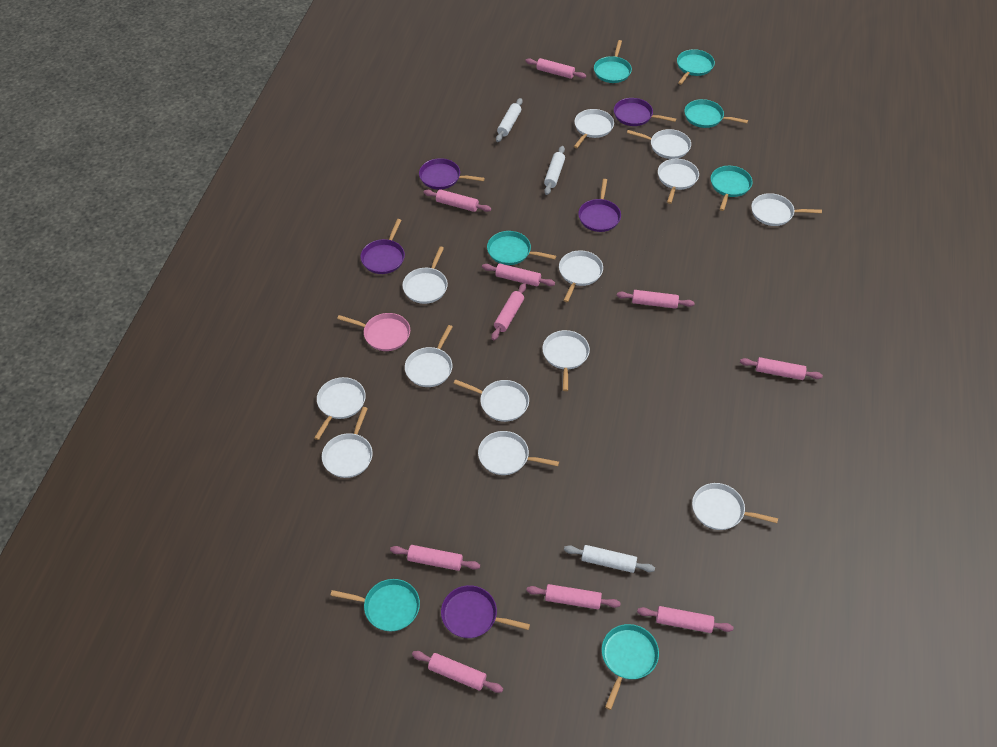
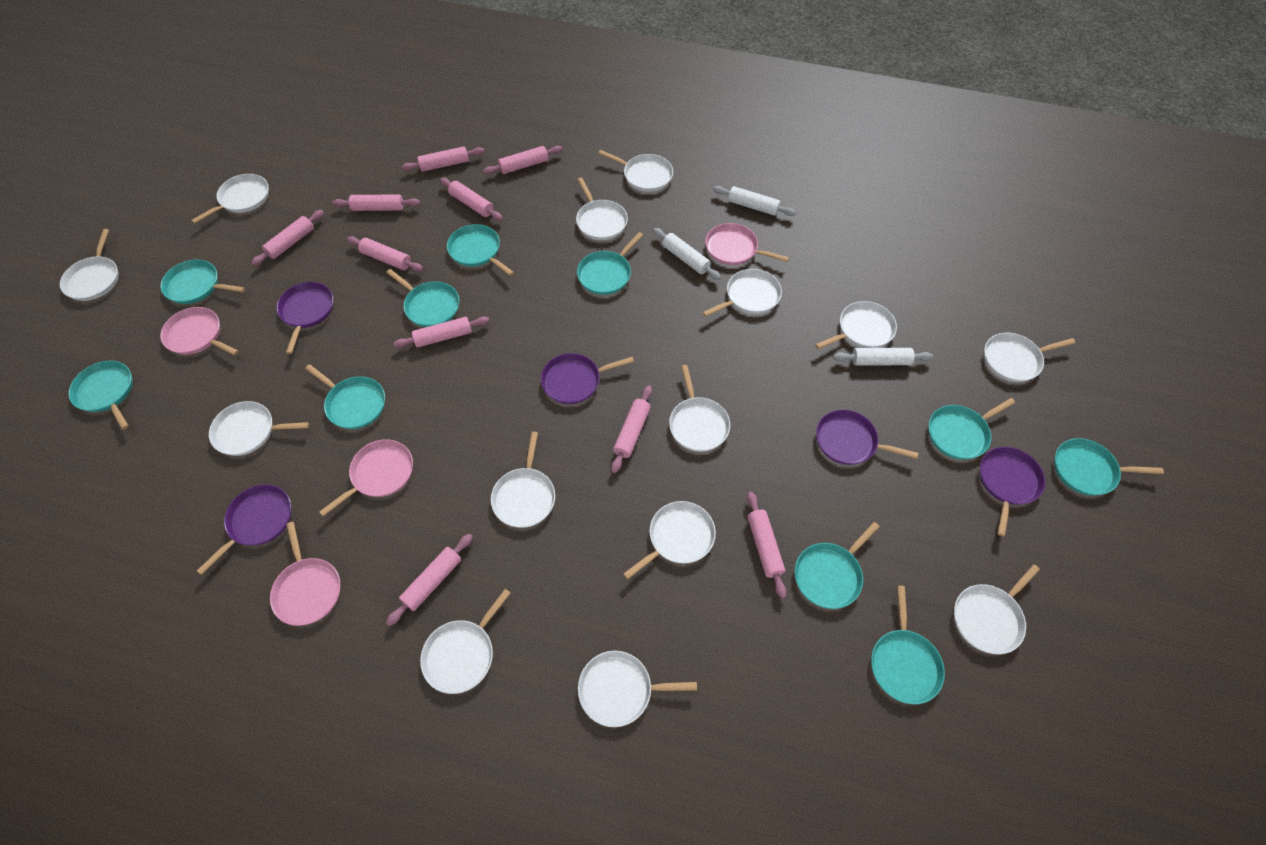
pink pan: 1 -> 4
turquoise pan: 7 -> 10
white pan: 13 -> 14

